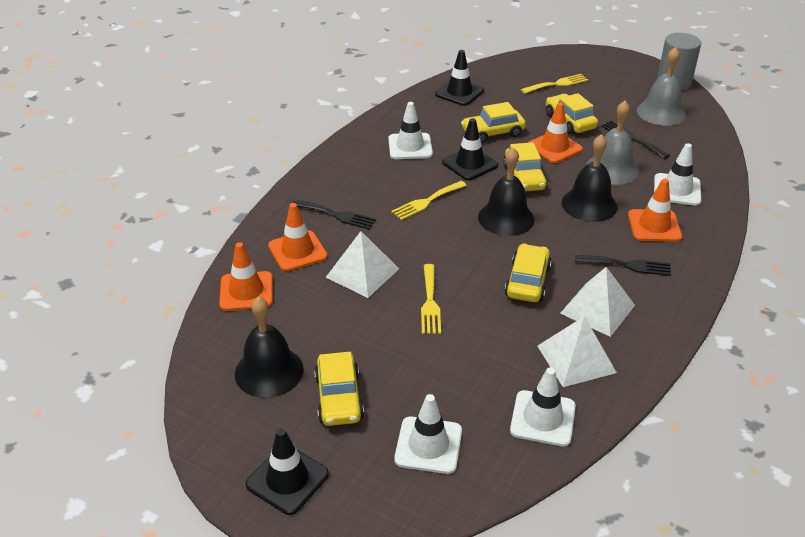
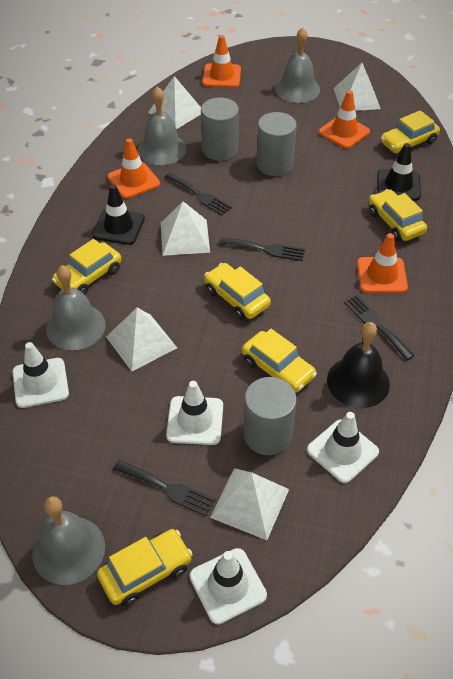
black bell: 3 -> 1
black fork: 3 -> 4
black traffic cone: 3 -> 2
grey bell: 2 -> 4
grey cylinder: 1 -> 3
white pyramid: 3 -> 5
yellow car: 5 -> 6
yellow fork: 3 -> 0

